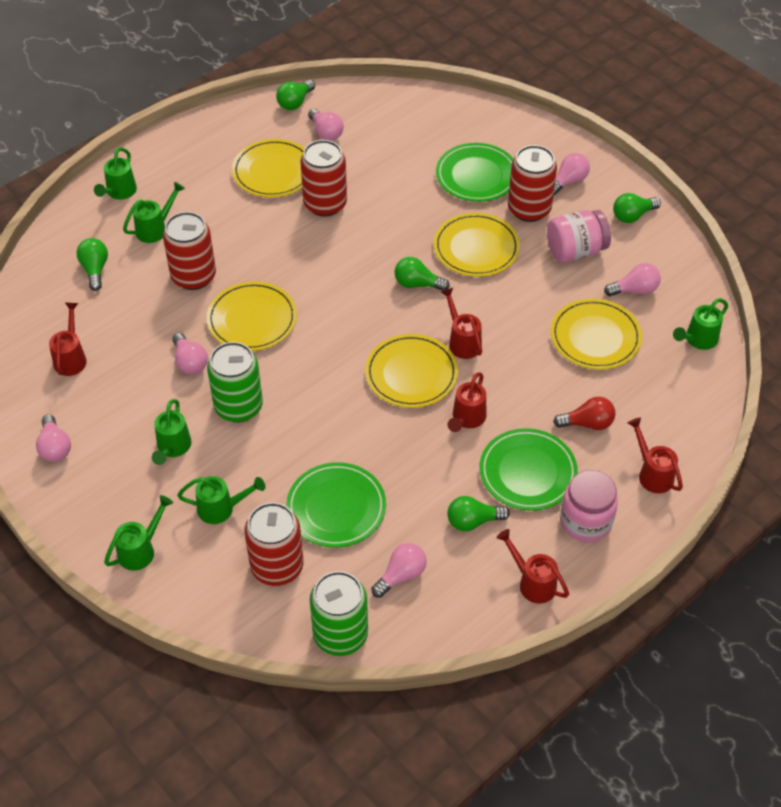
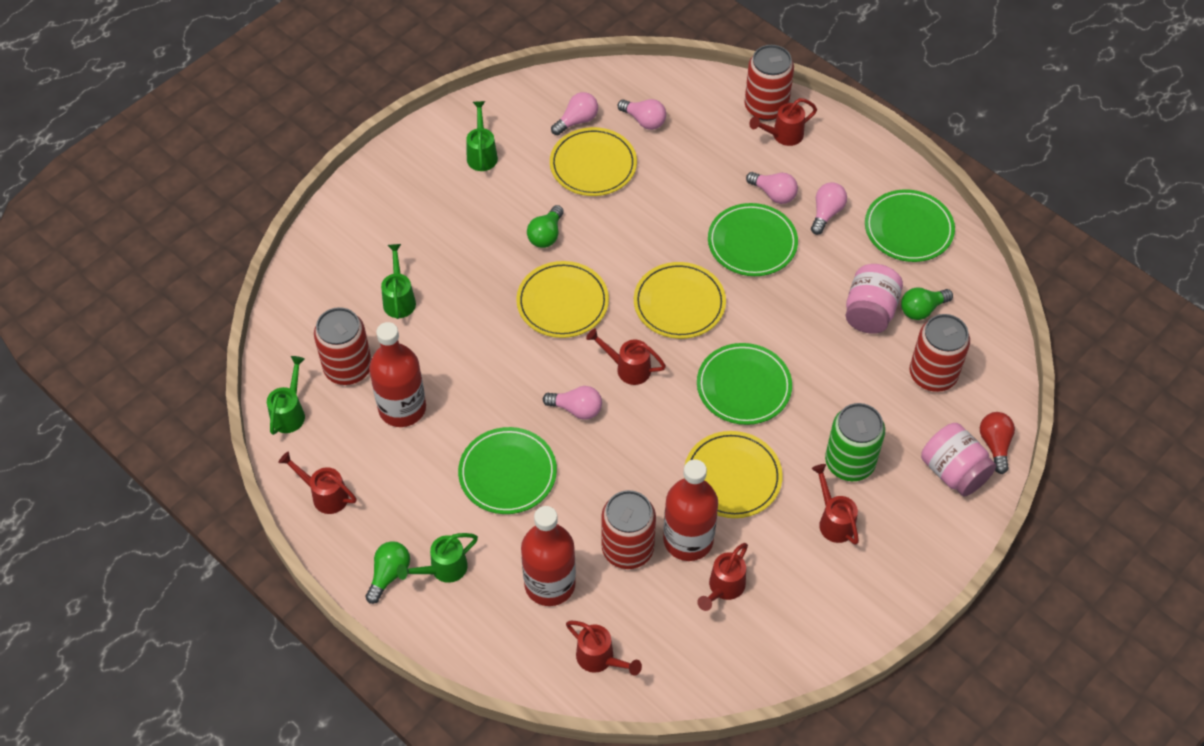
green can: 2 -> 1
green light bulb: 5 -> 3
green plate: 3 -> 4
green watering can: 6 -> 4
pink light bulb: 6 -> 5
red bottle: 0 -> 3
red watering can: 5 -> 6
yellow plate: 5 -> 4

